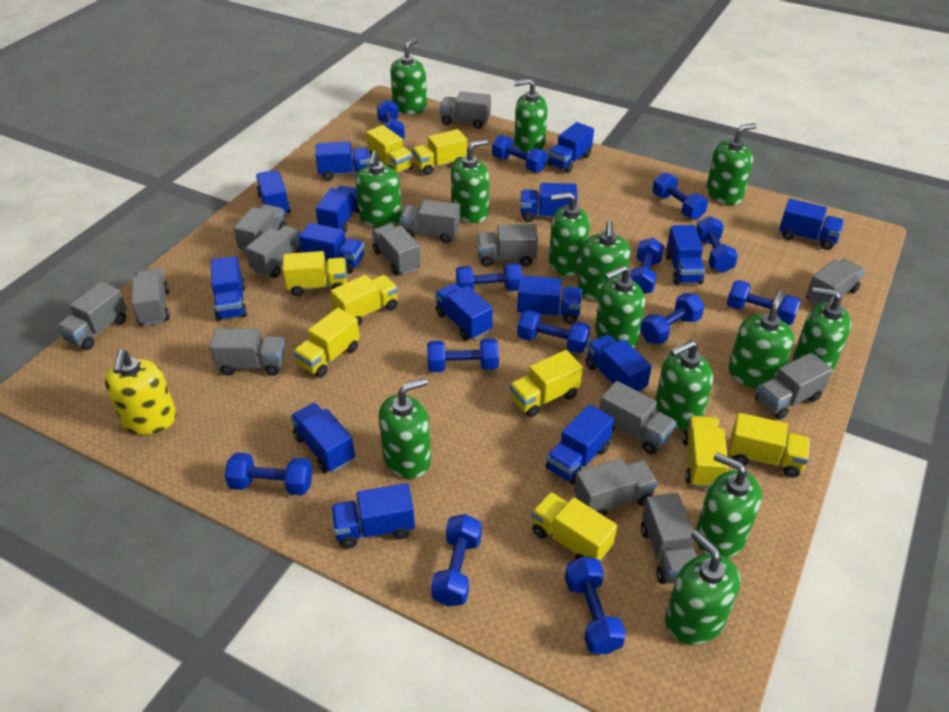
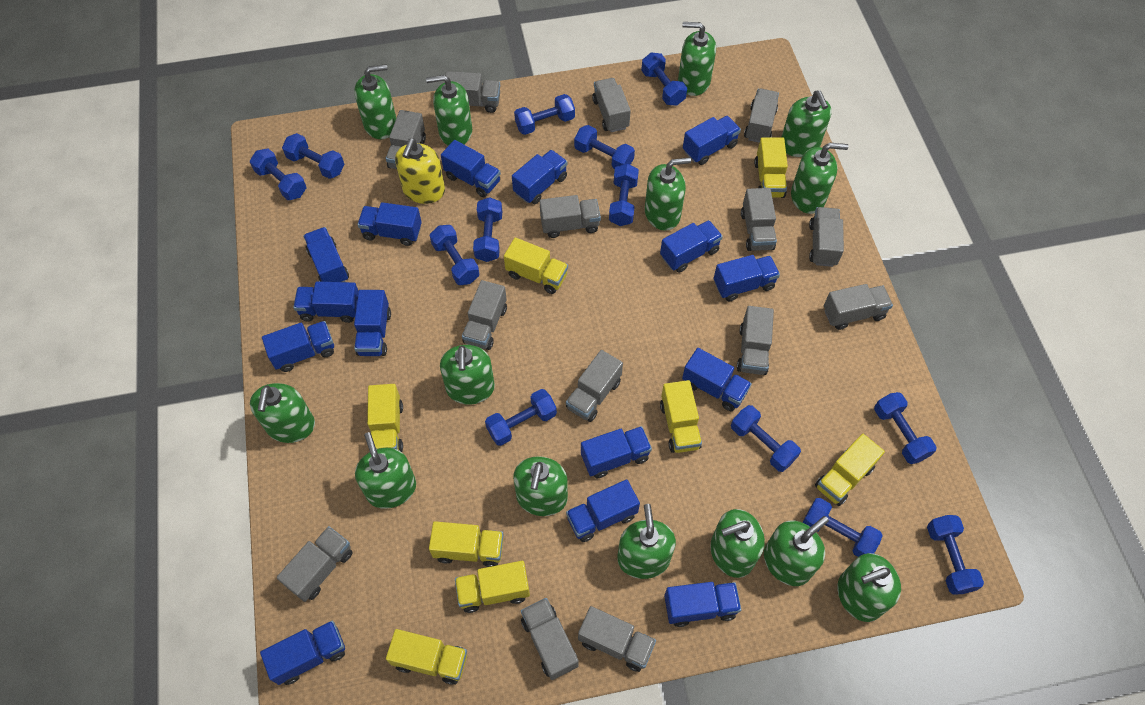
yellow truck: 9 -> 8

